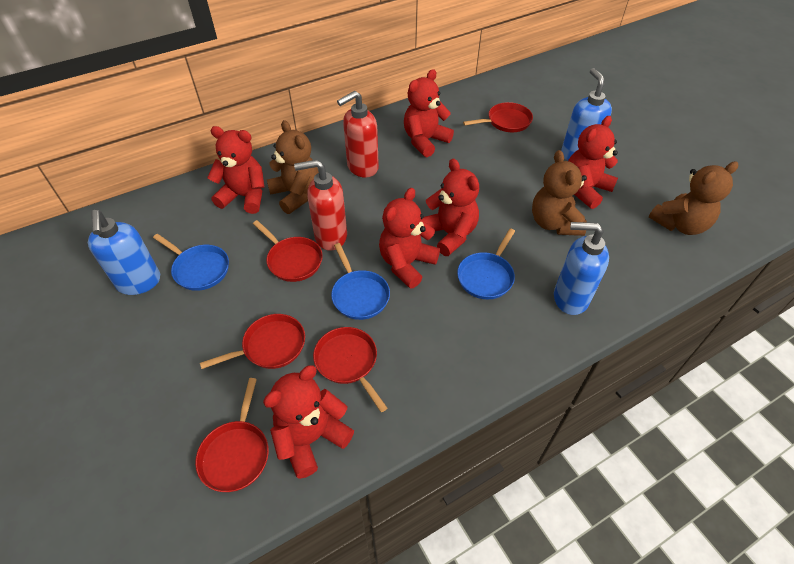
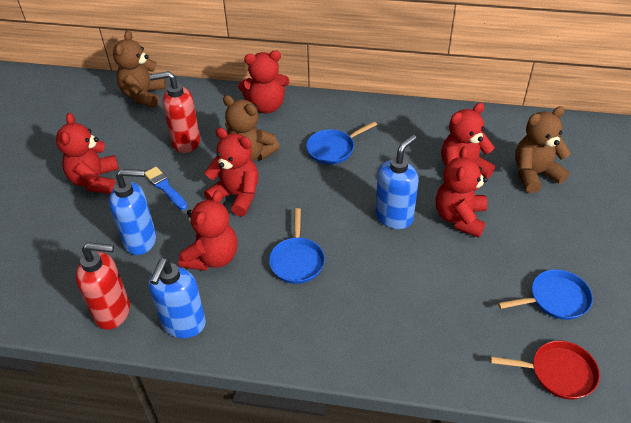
blue brush: 0 -> 1
red pan: 5 -> 1

